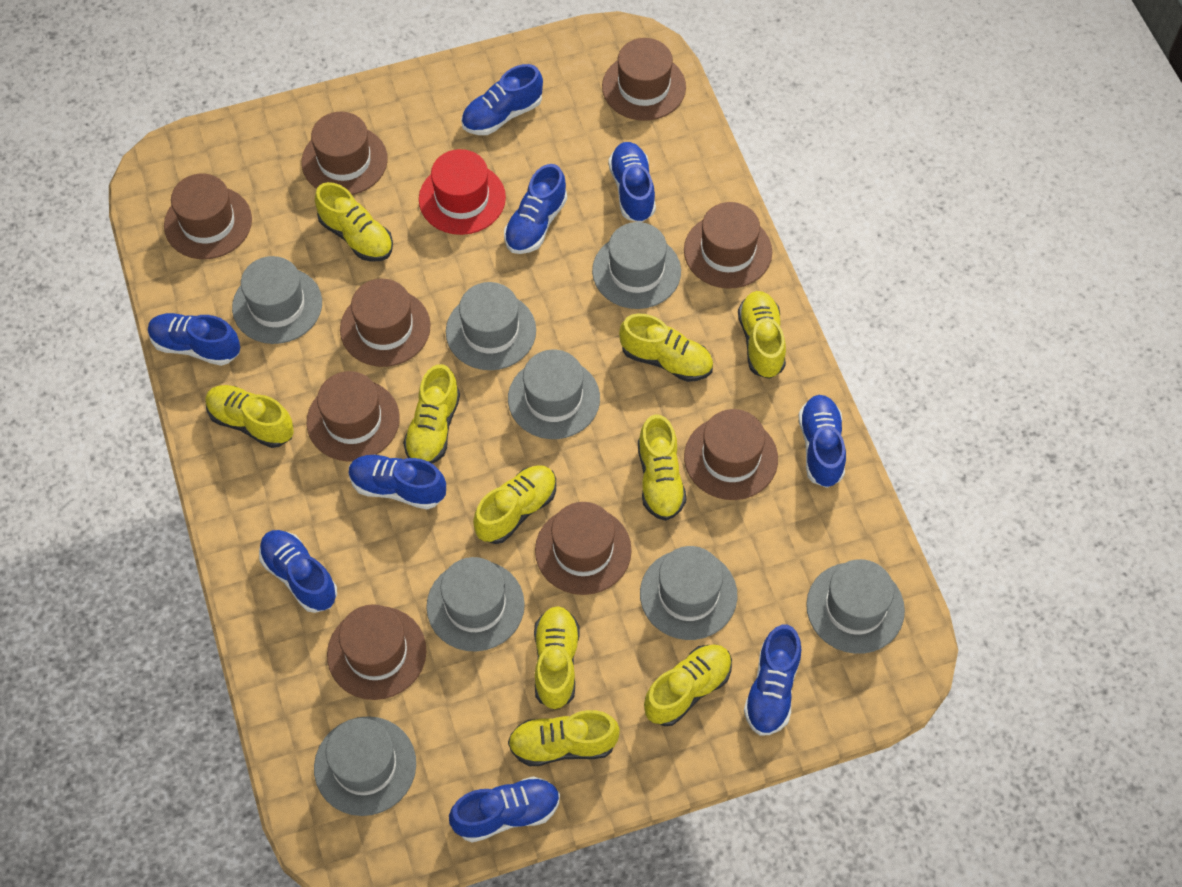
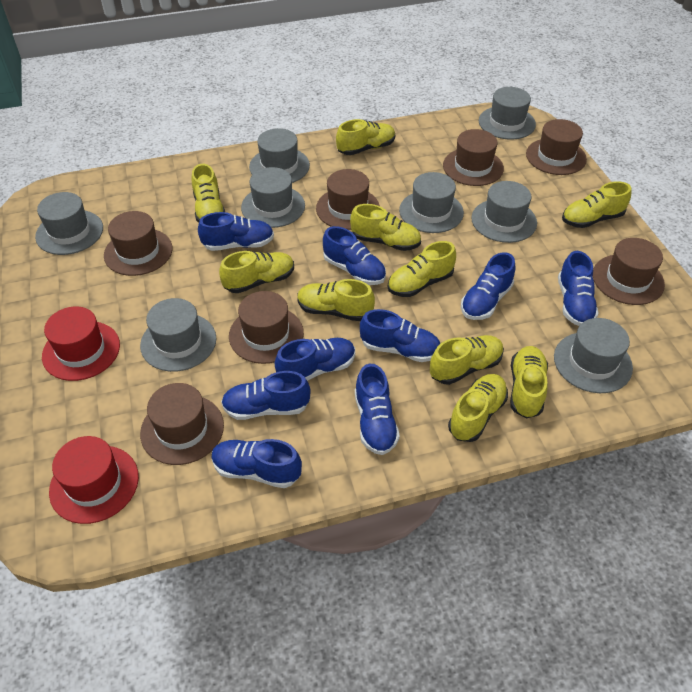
brown hat: 9 -> 7
red hat: 1 -> 2

